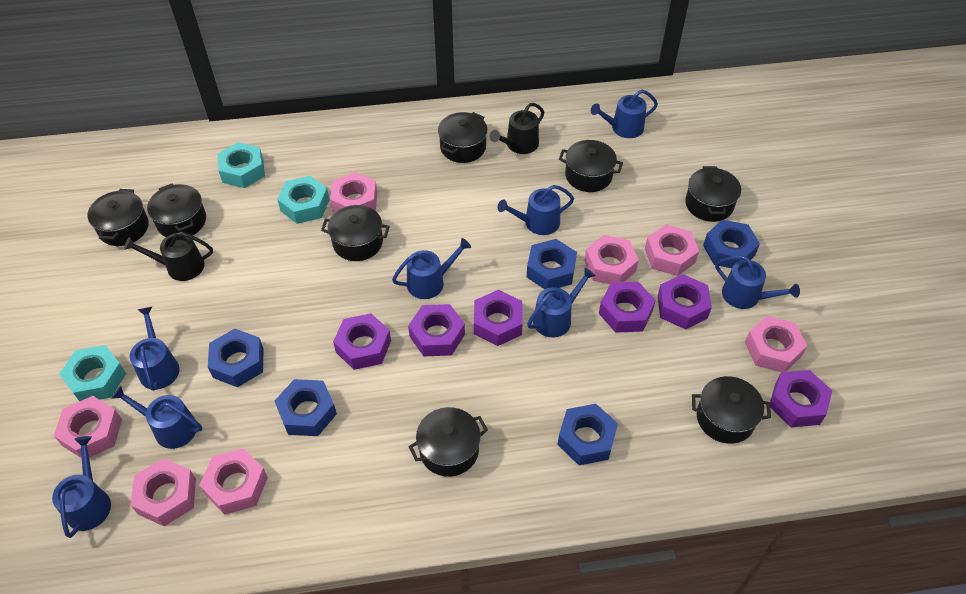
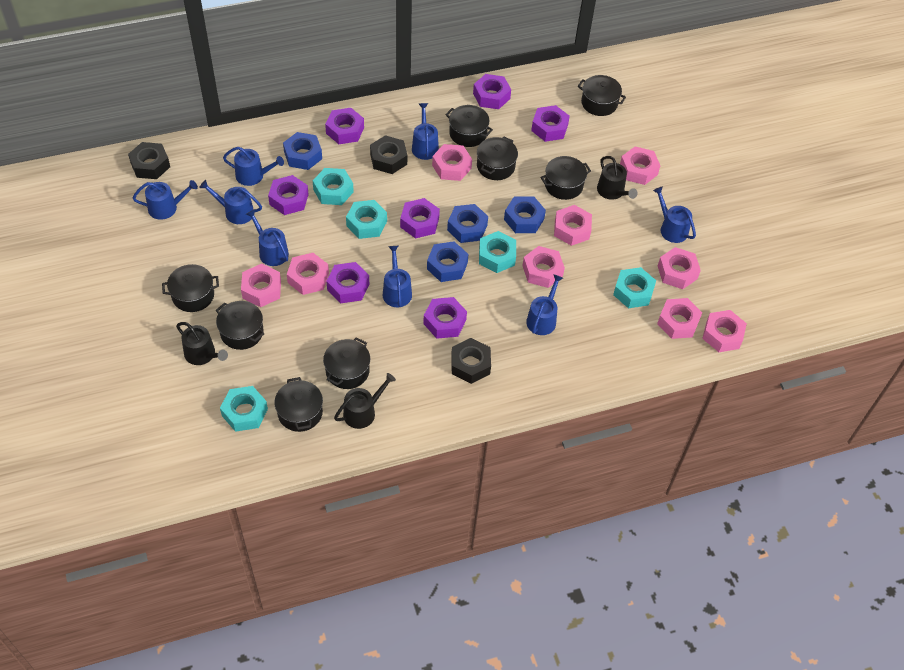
black nut: 0 -> 3
black watering can: 2 -> 3
blue nut: 5 -> 4
pink nut: 7 -> 9
purple nut: 6 -> 7
turquoise nut: 3 -> 5

